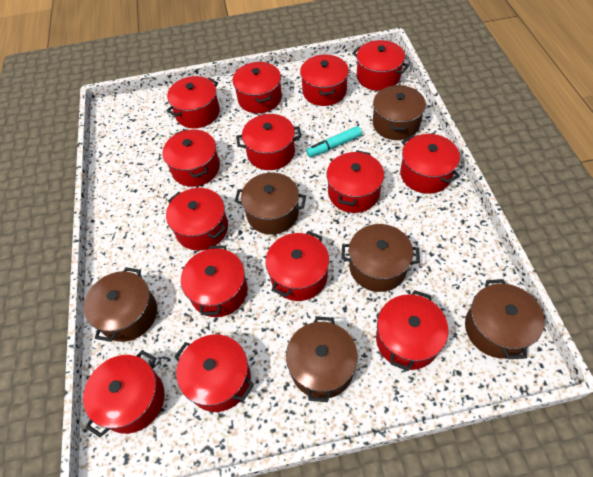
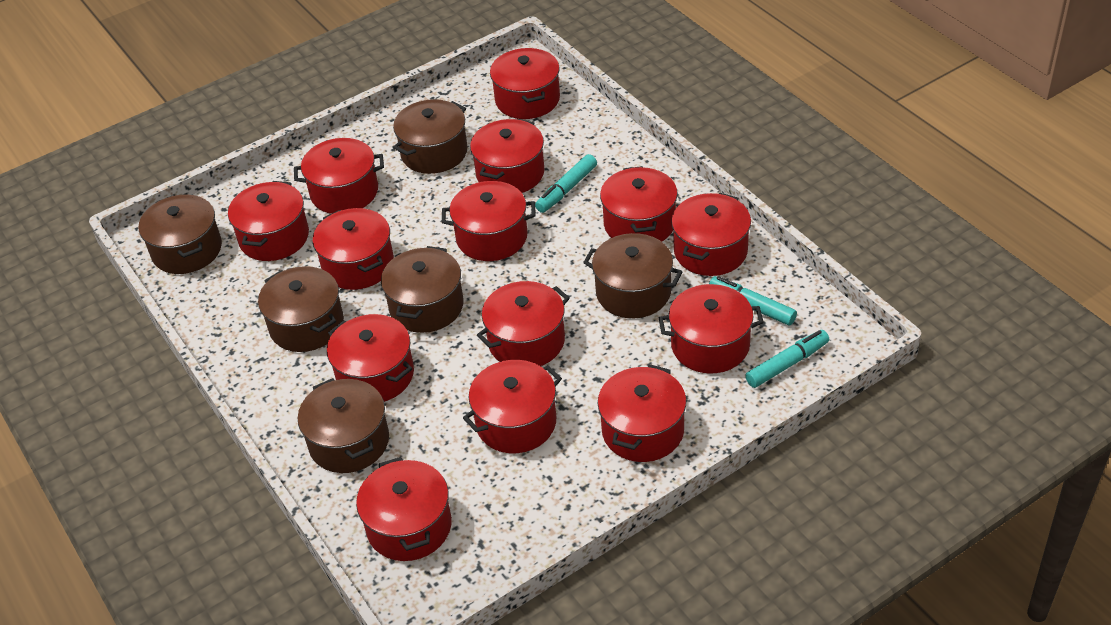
turquoise marker: 1 -> 3

